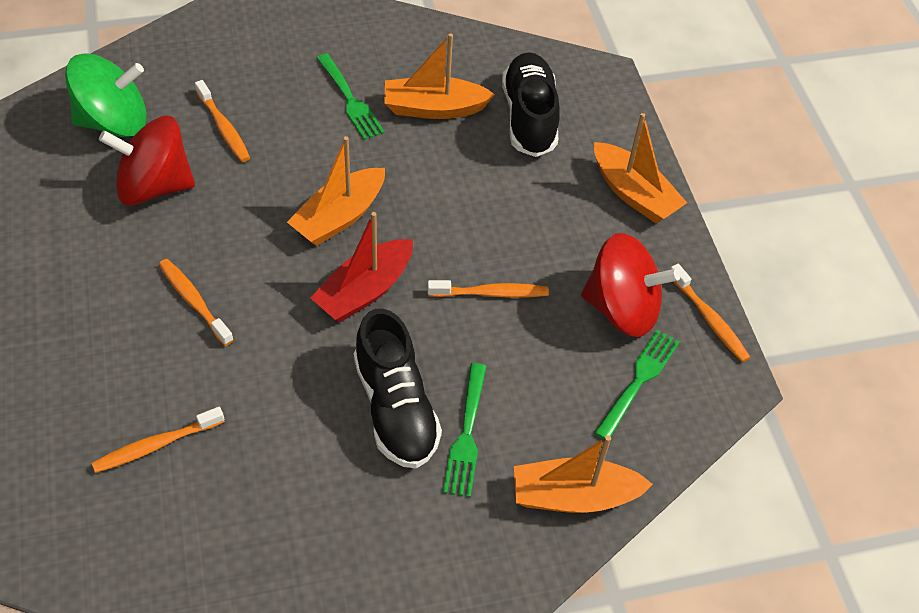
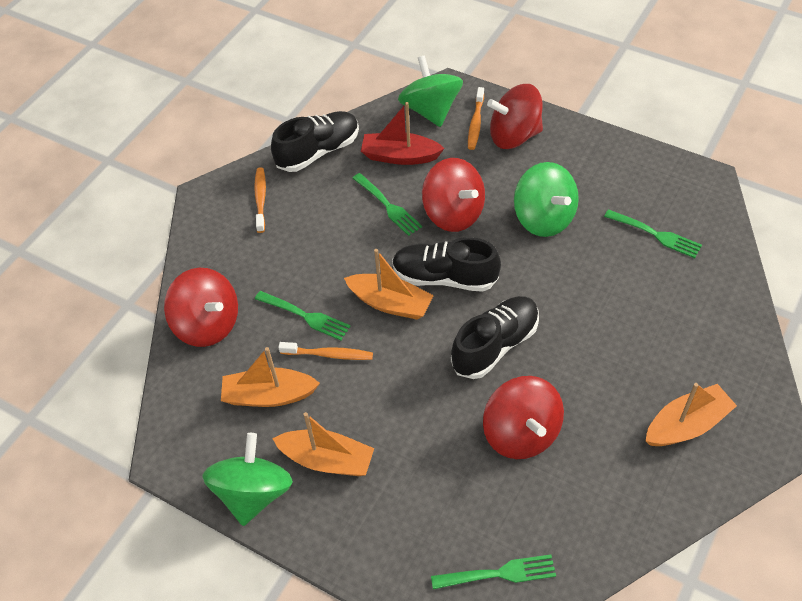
black shoe: 2 -> 3
green fork: 3 -> 4
green spinning top: 1 -> 3
orange toothbrush: 5 -> 3
red spinning top: 2 -> 4

